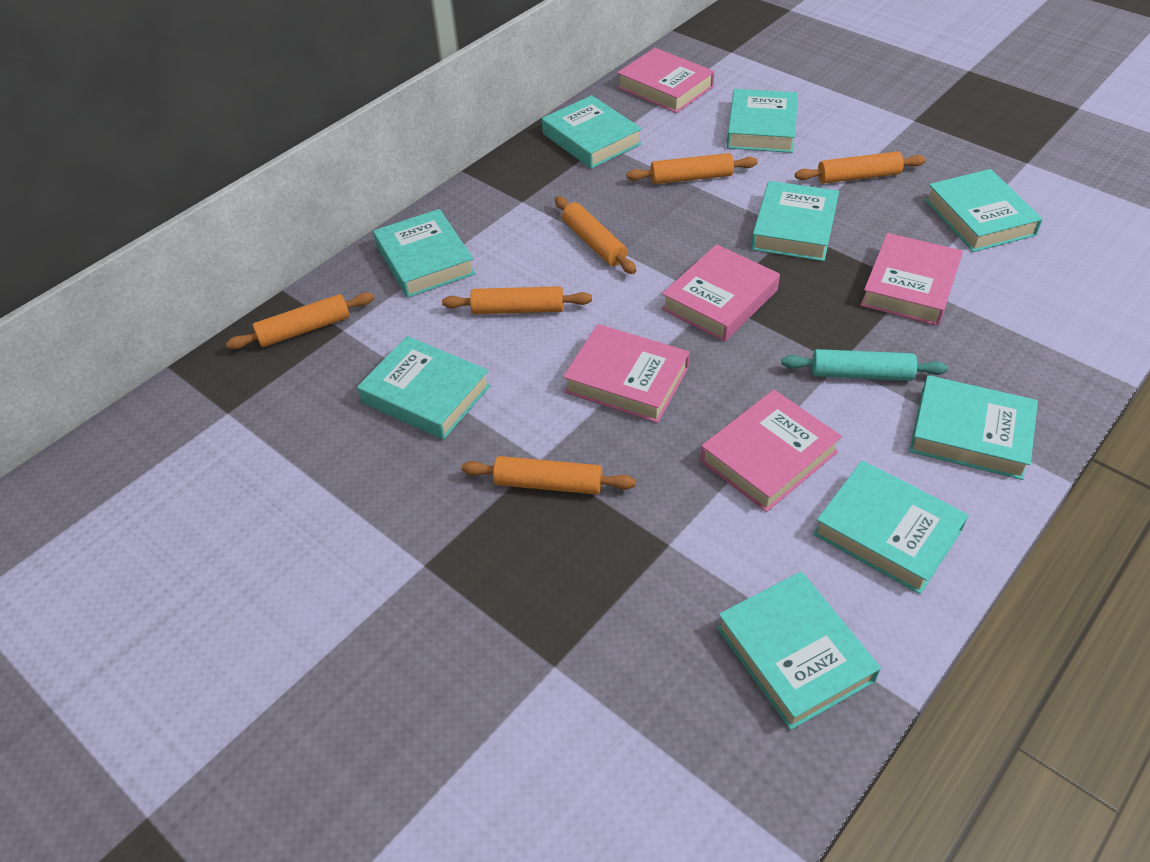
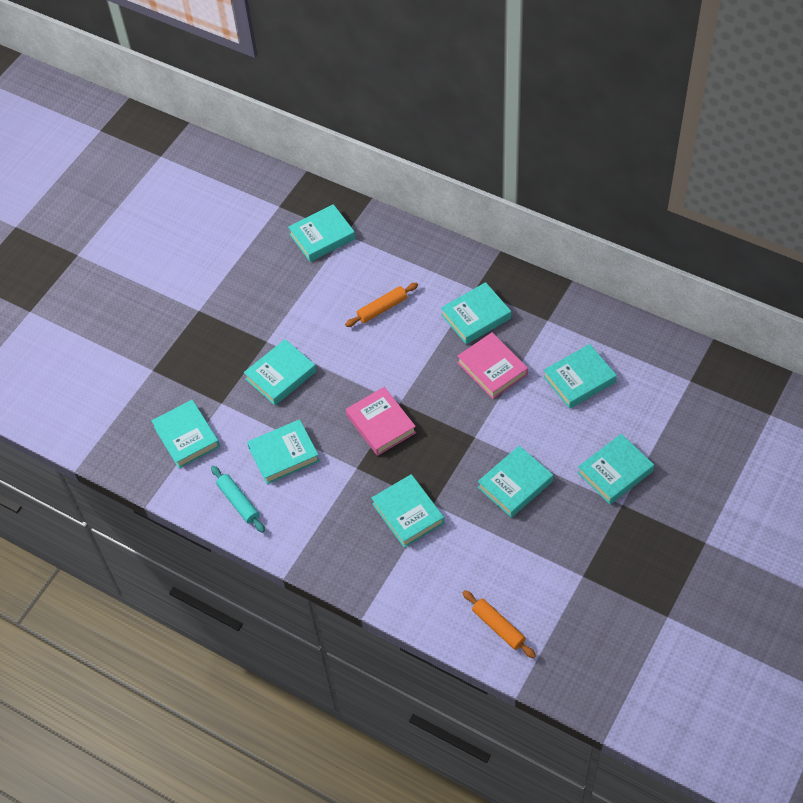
orange rolling pin: 6 -> 2
pink book: 5 -> 2

